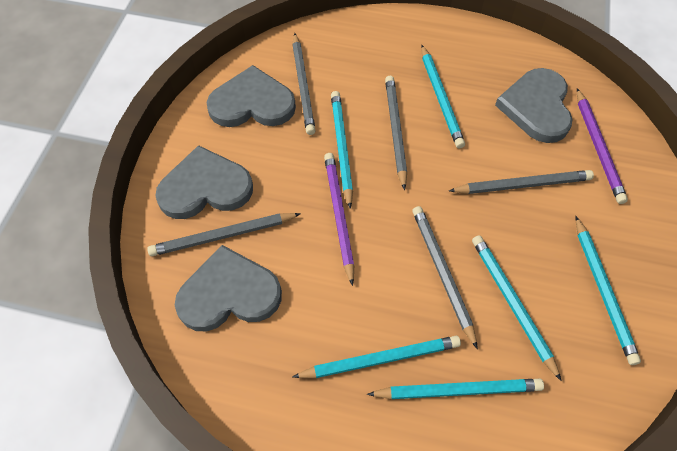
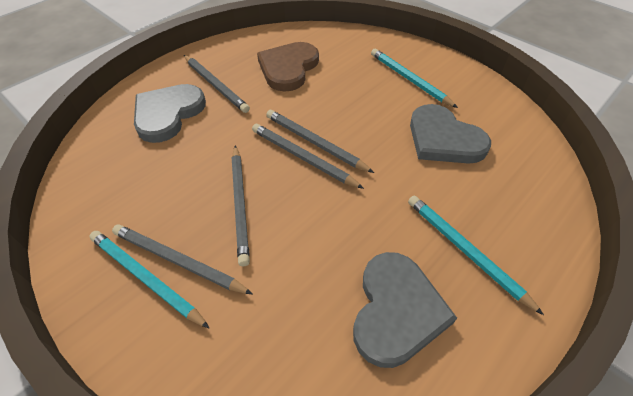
brown heart: 0 -> 1
grey heart: 4 -> 3
purple pencil: 2 -> 0
turquoise pencil: 6 -> 3

